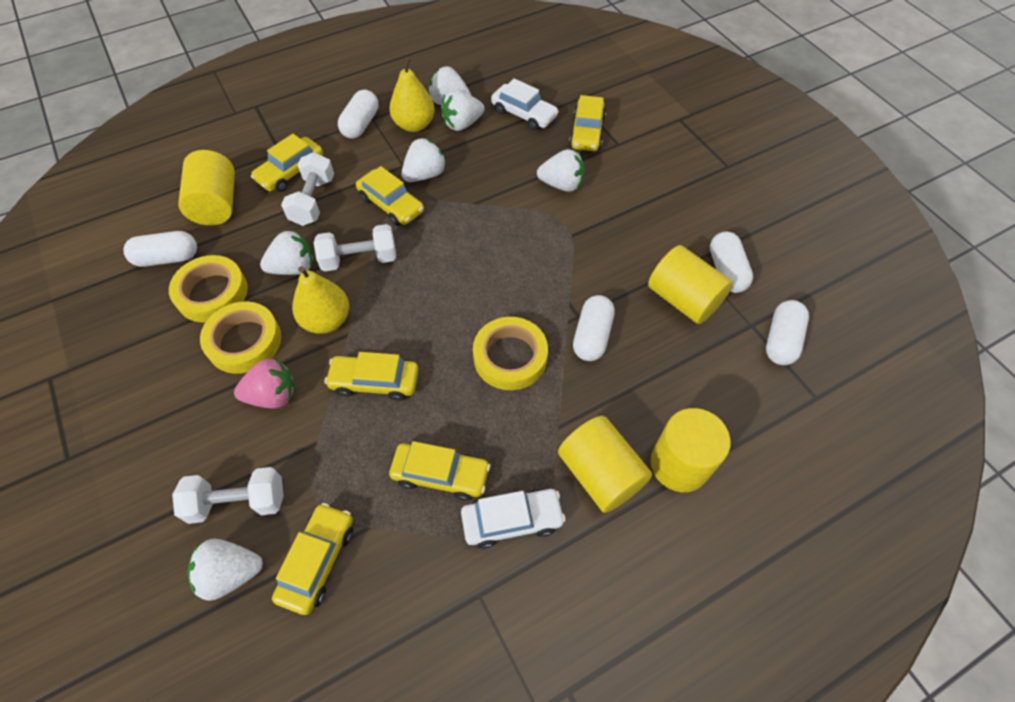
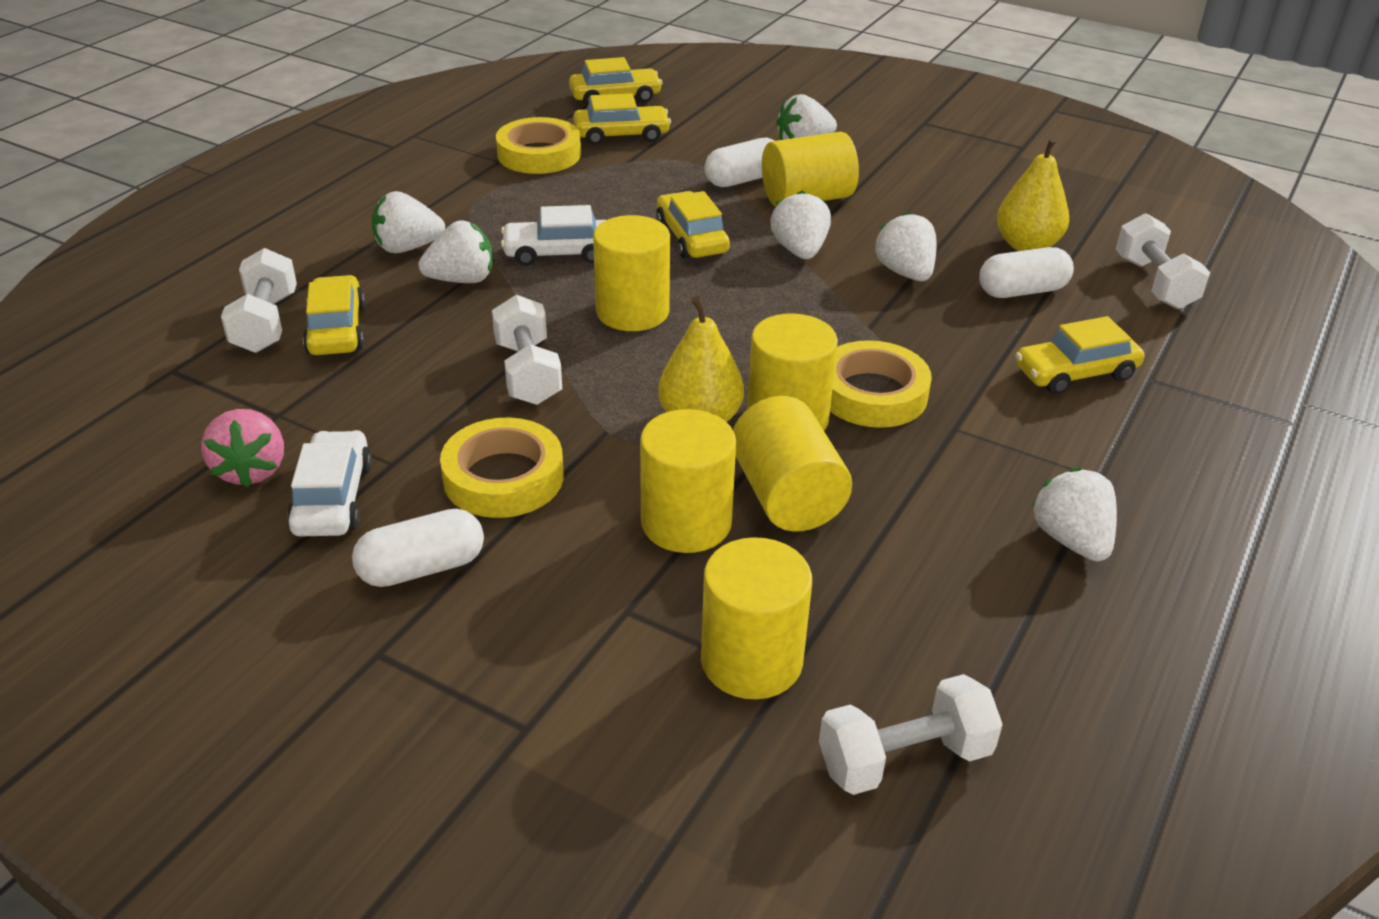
white capsule: 5 -> 3
white dumbbell: 3 -> 4
yellow car: 6 -> 5
yellow cylinder: 4 -> 6

